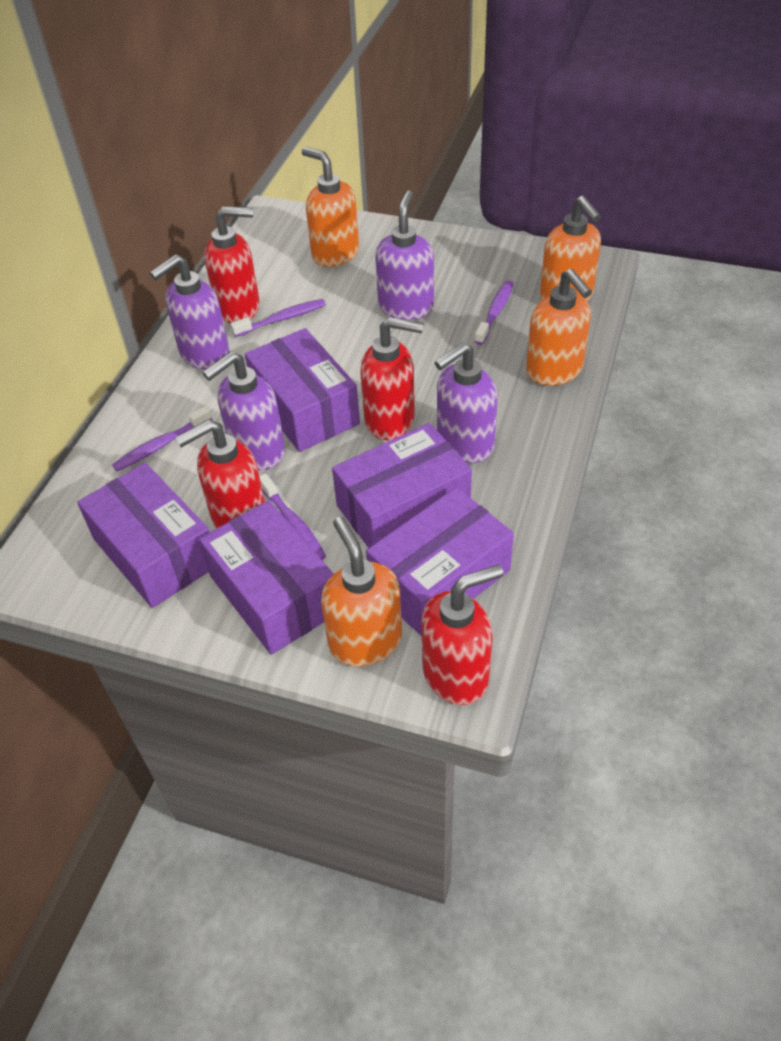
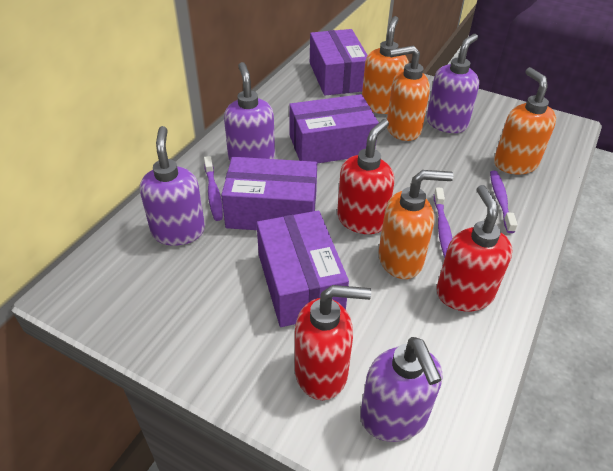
purple box: 5 -> 4
purple toothbrush: 4 -> 3
red soap dispenser: 4 -> 3

